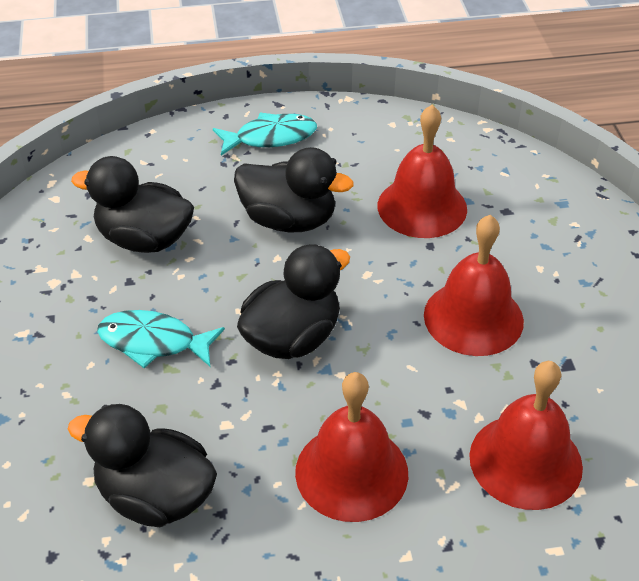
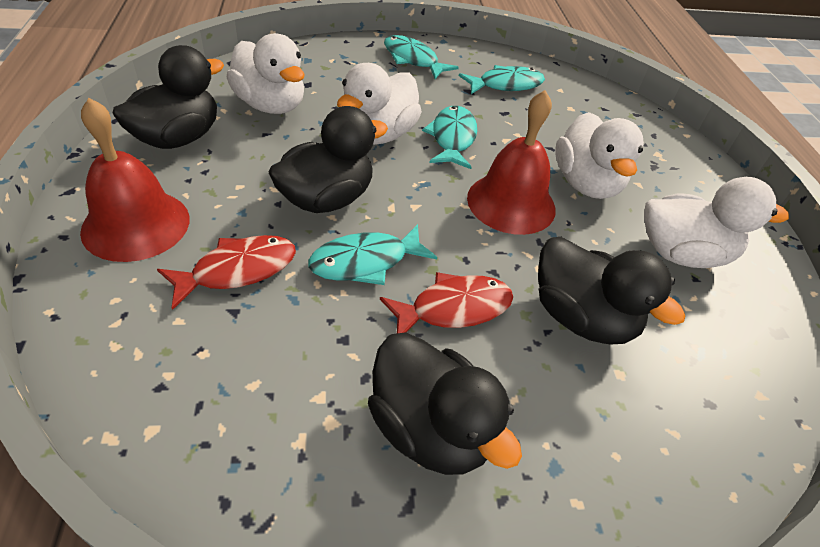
red bell: 4 -> 2
red fish: 0 -> 2
turquoise fish: 2 -> 4
white duck: 0 -> 4

